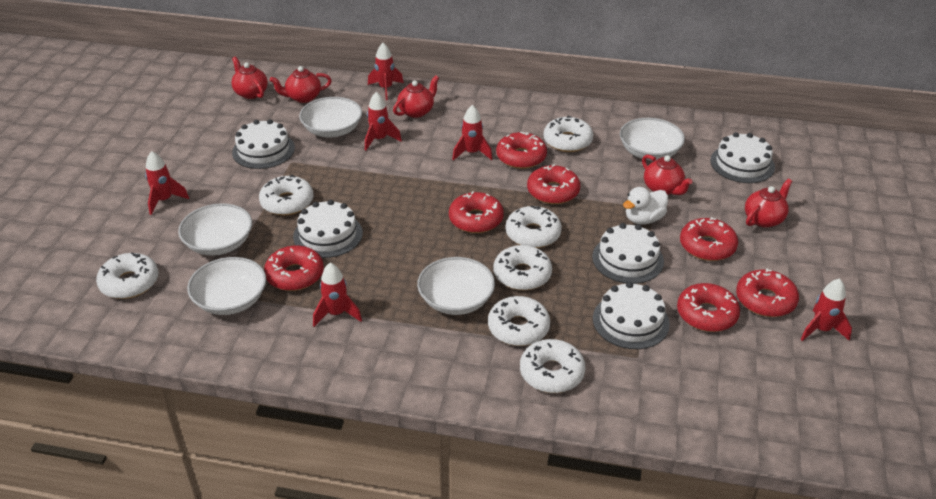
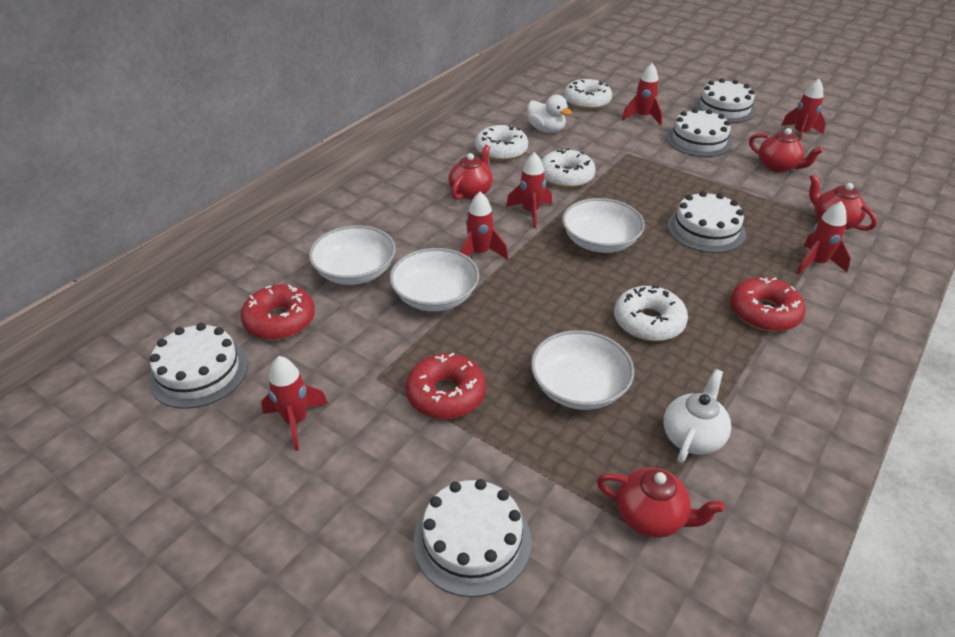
red donut: 7 -> 3
red teapot: 5 -> 4
white bowl: 5 -> 4
white donut: 7 -> 4
white teapot: 0 -> 1

